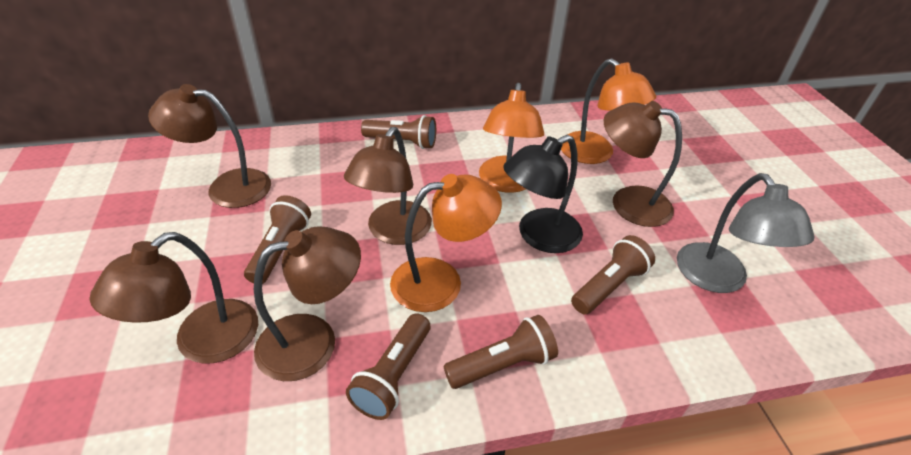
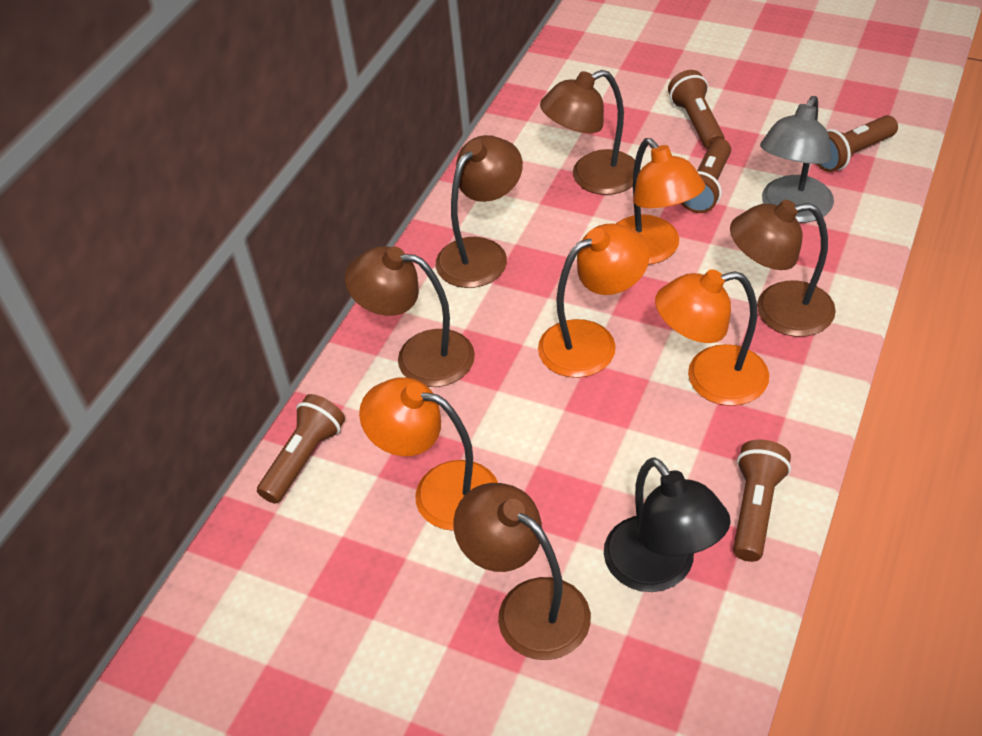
orange lamp: 3 -> 4

